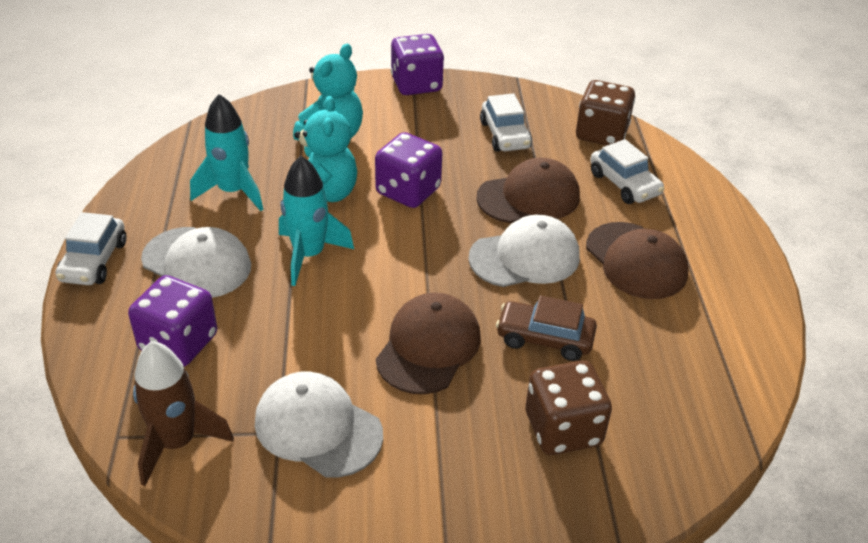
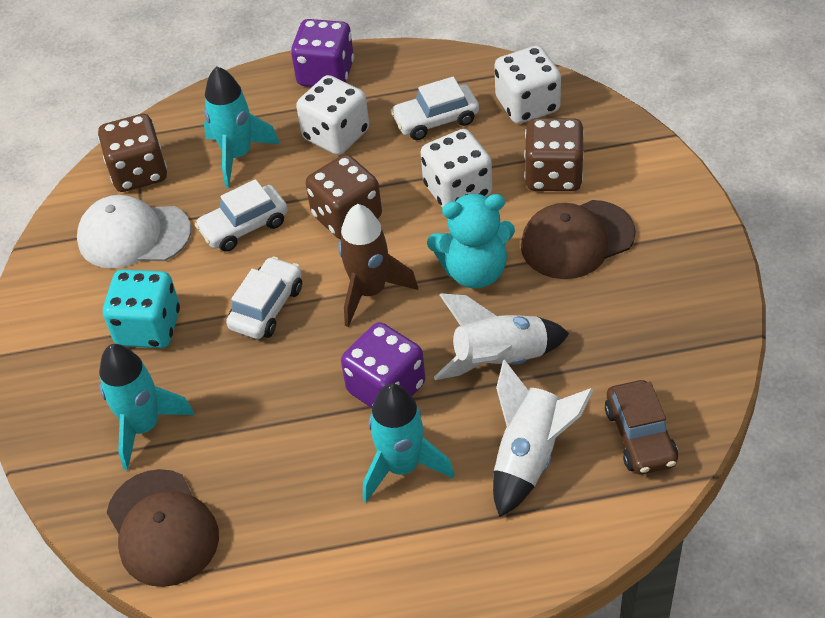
brown cap: 3 -> 2
brown dice: 2 -> 3
purple dice: 3 -> 2
turquoise dice: 0 -> 1
turquoise rocket: 2 -> 3
turquoise teddy bear: 2 -> 1
white cap: 3 -> 1
white dice: 0 -> 3
white rocket: 0 -> 2

